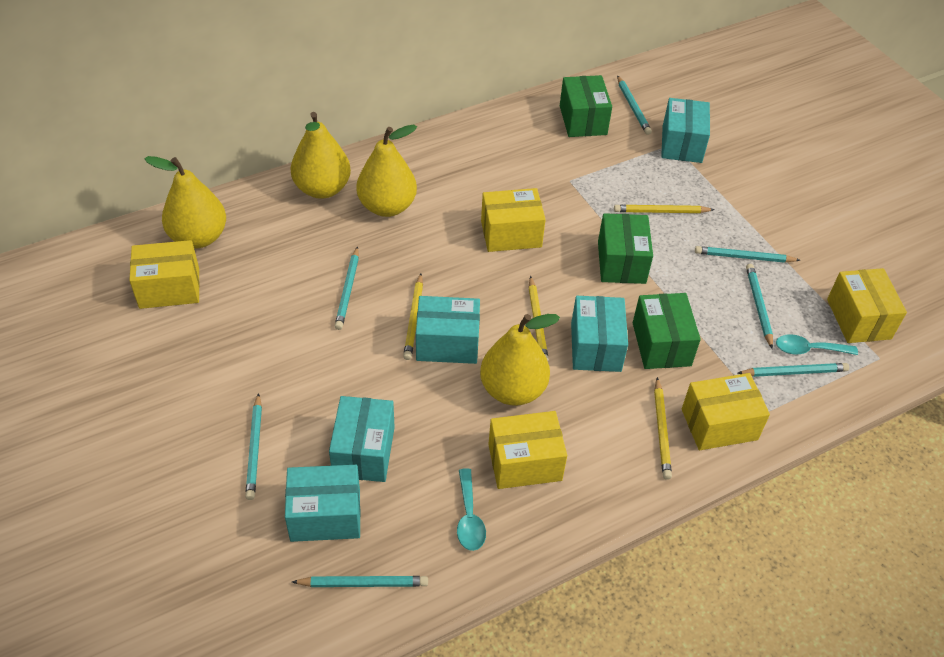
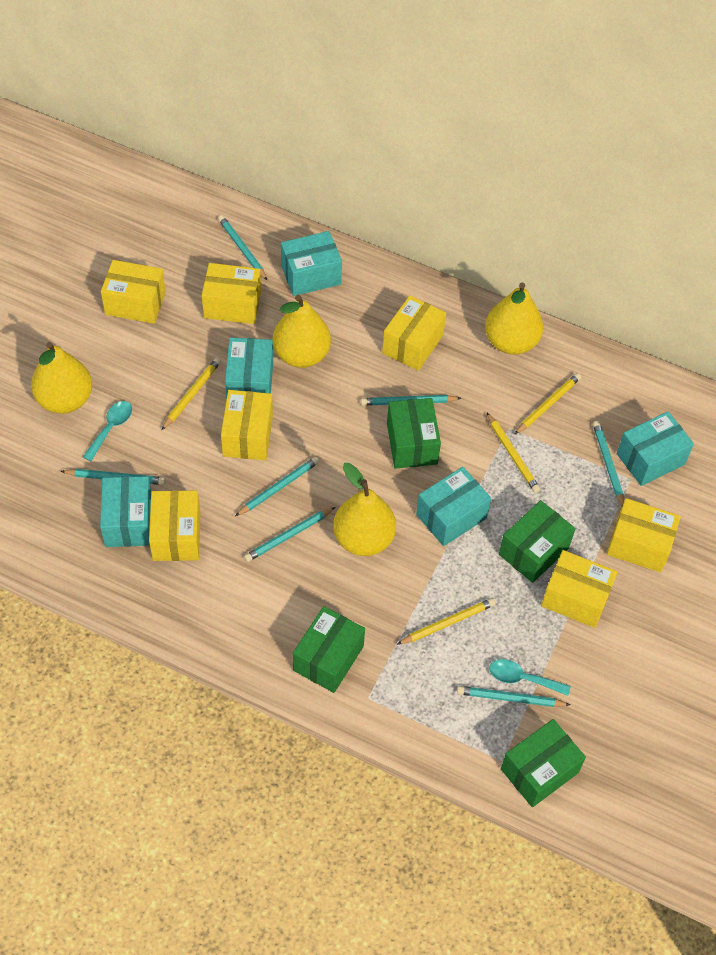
green box: 3 -> 4
yellow box: 5 -> 7

